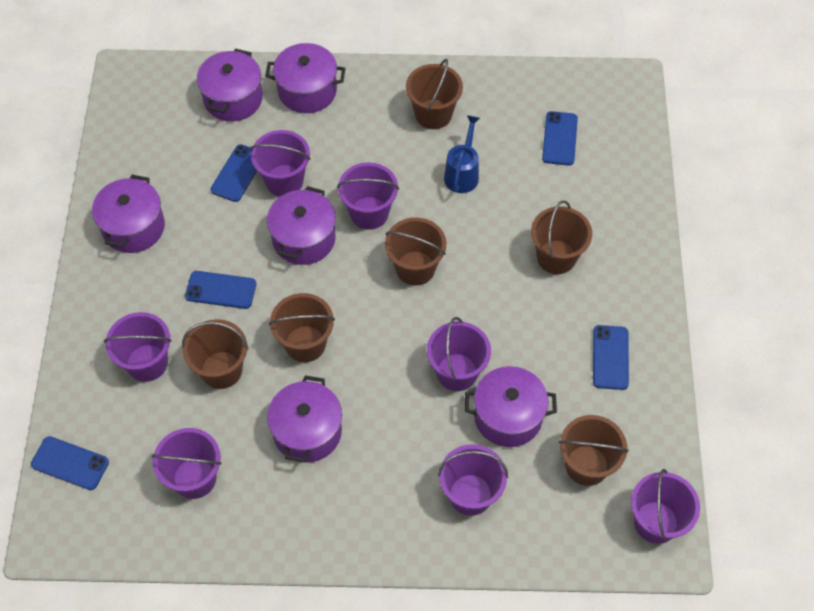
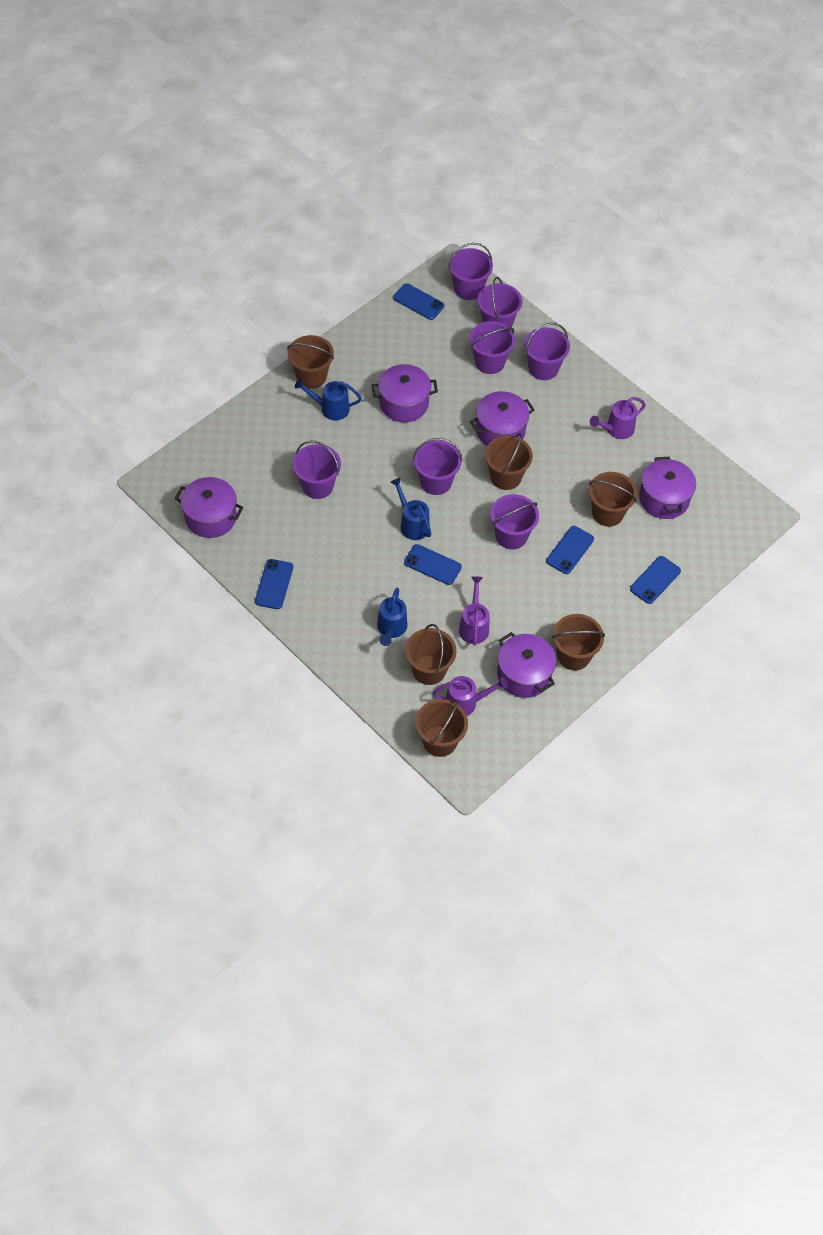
blue watering can: 1 -> 3
purple pot: 6 -> 5
purple watering can: 0 -> 3

